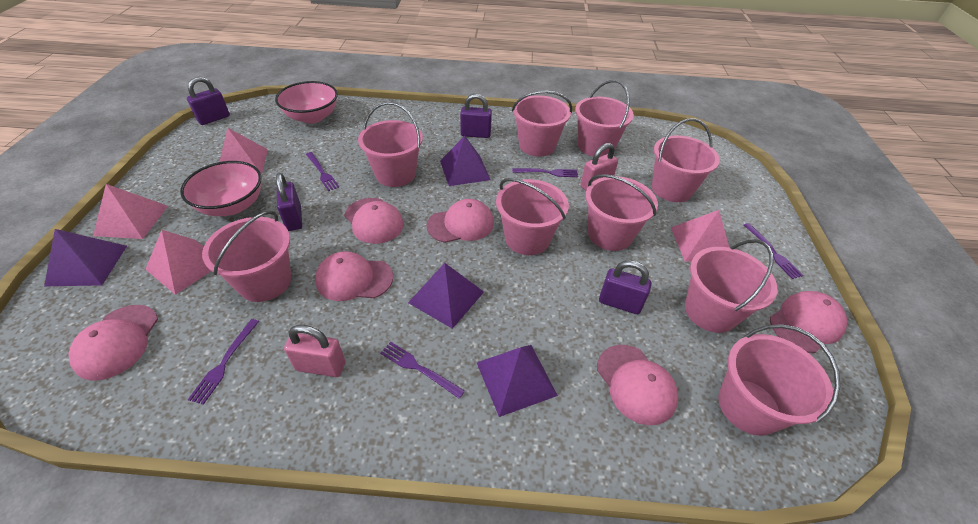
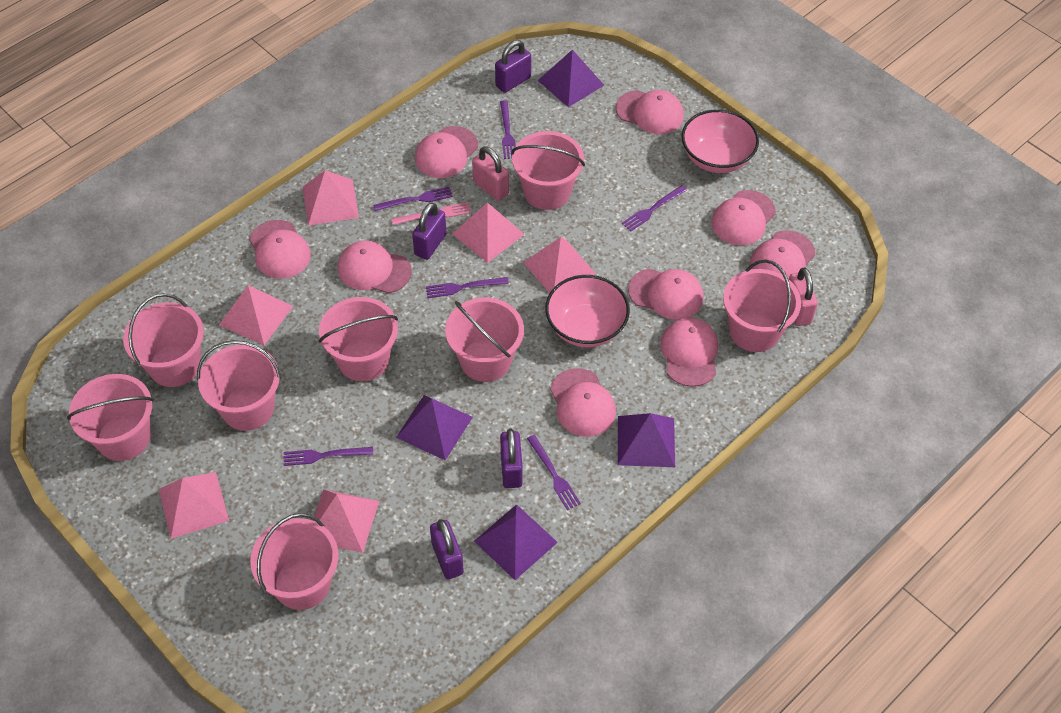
pink bucket: 9 -> 8
pink cap: 6 -> 9
pink fork: 0 -> 1
pink pyramid: 4 -> 6
purple fork: 5 -> 6

